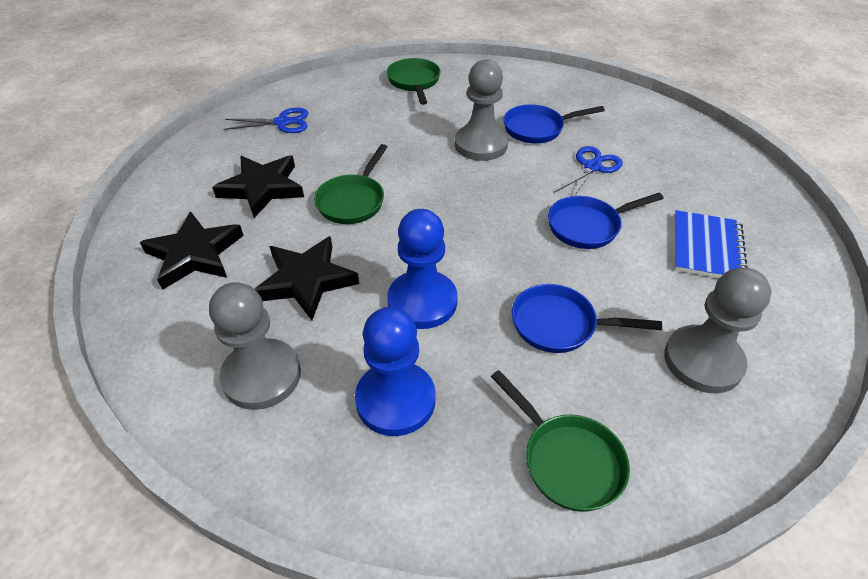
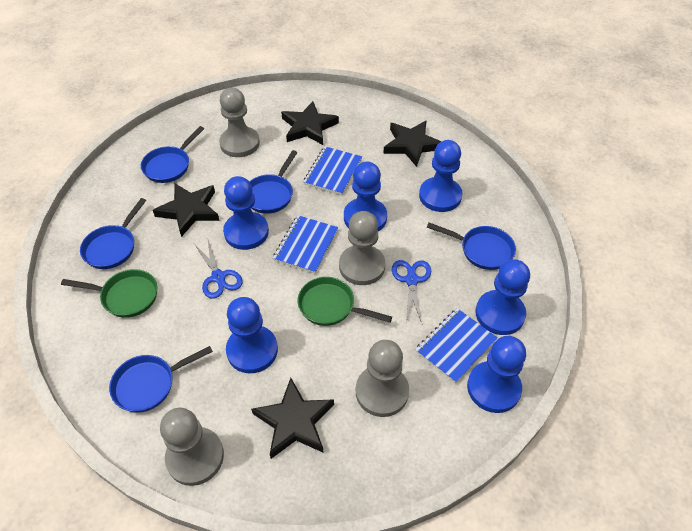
black star: 3 -> 4
blue notebook: 1 -> 3
blue pan: 3 -> 5
blue pawn: 2 -> 6
green pan: 3 -> 2
grey pawn: 3 -> 4

